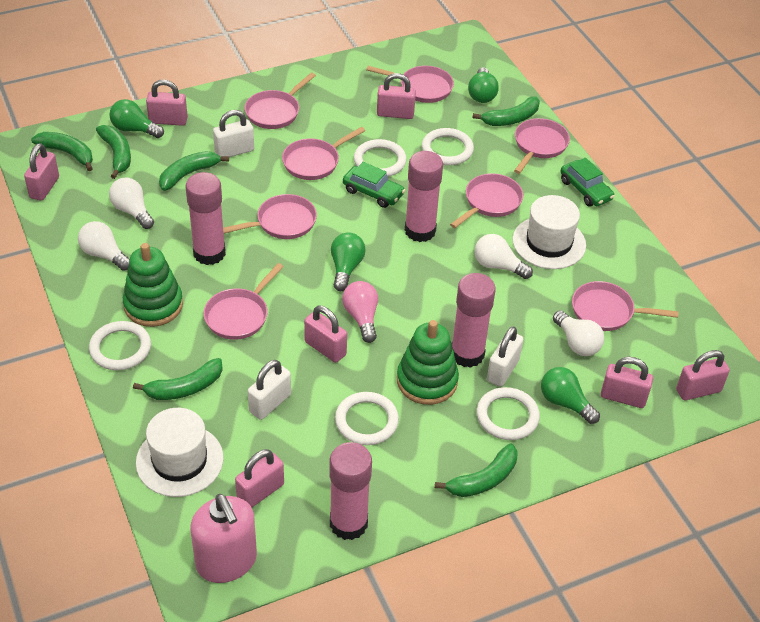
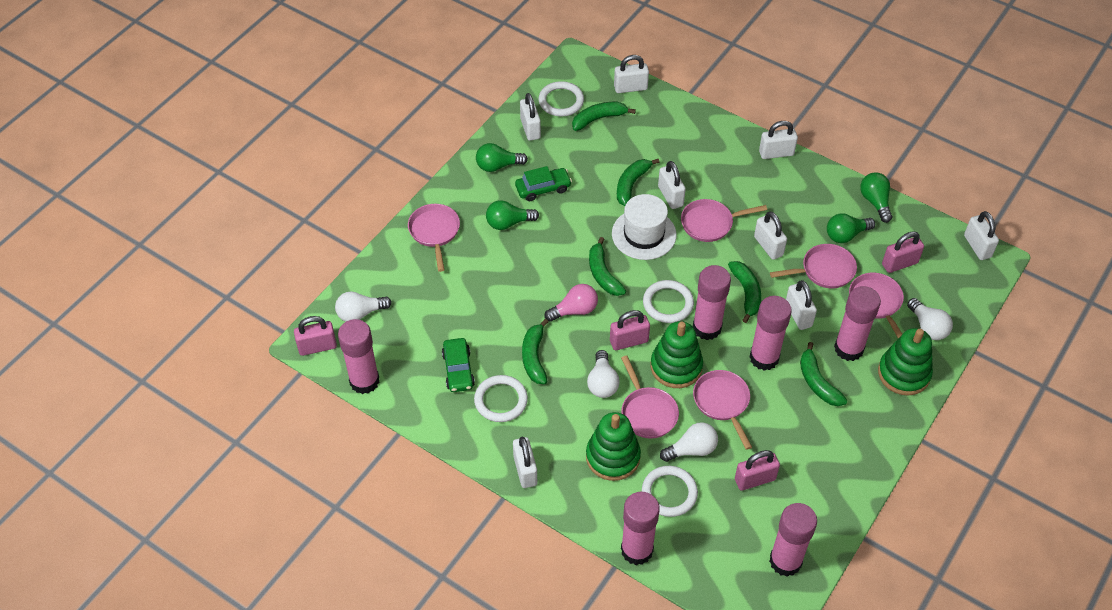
green stacking toy: 2 -> 3
pink glue stick: 4 -> 6
pink padlock: 7 -> 4
pink pan: 8 -> 6
pink soap dispenser: 1 -> 0
white hat: 2 -> 1
white padlock: 3 -> 8
white ring: 5 -> 4

